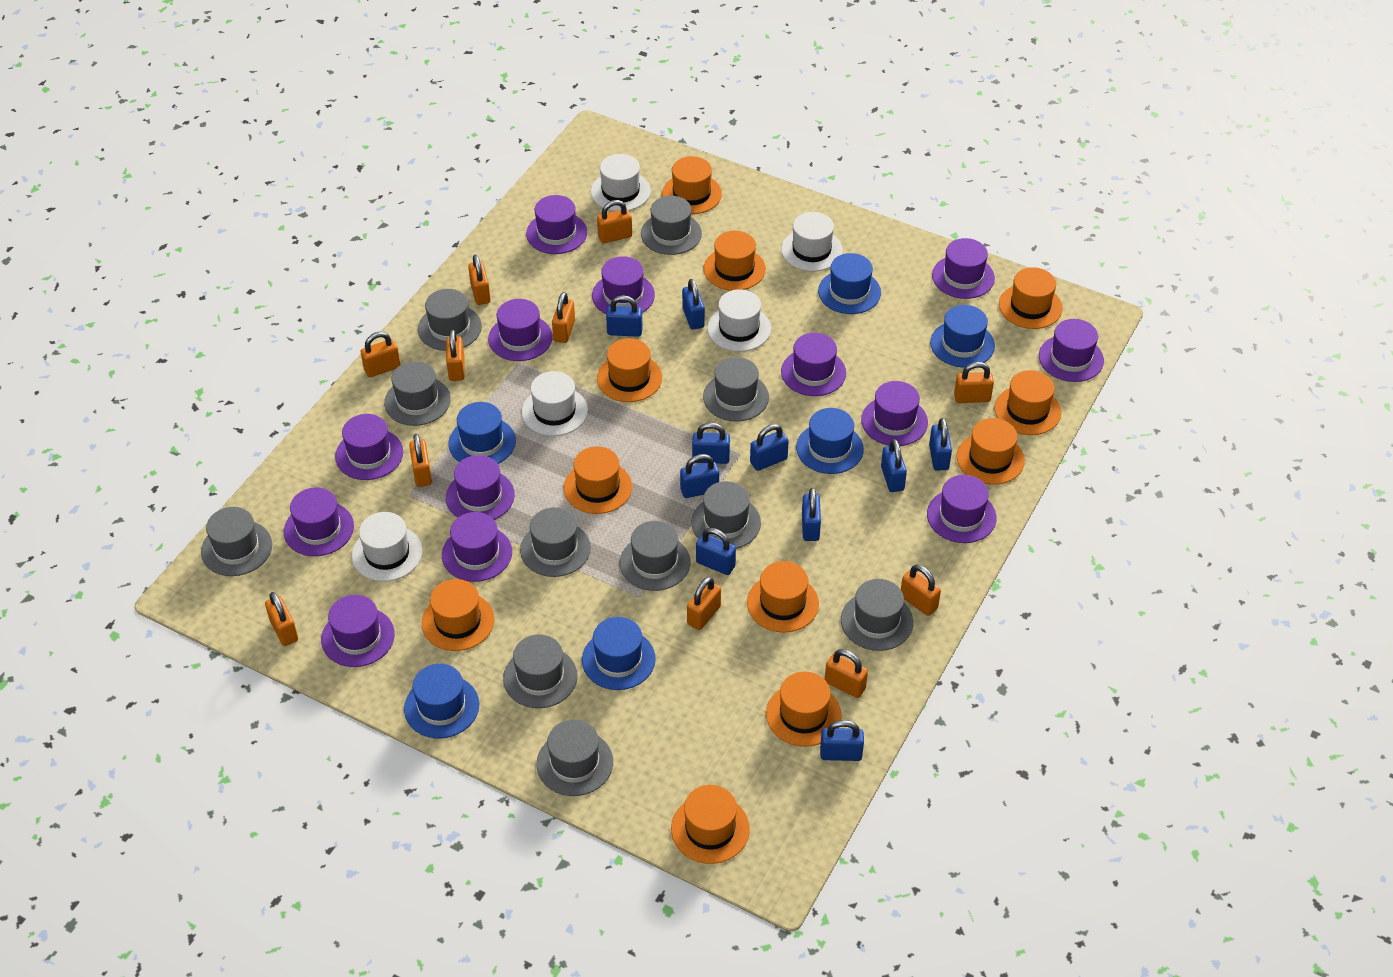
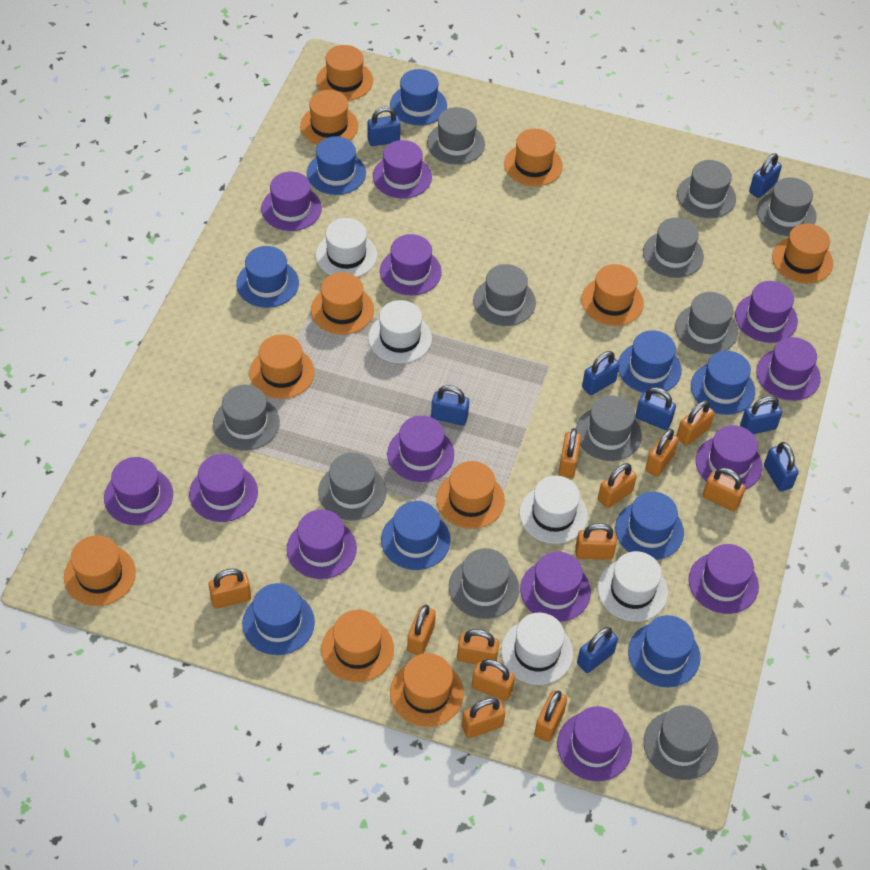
blue hat: 6 -> 9
blue padlock: 10 -> 8
orange padlock: 11 -> 12

